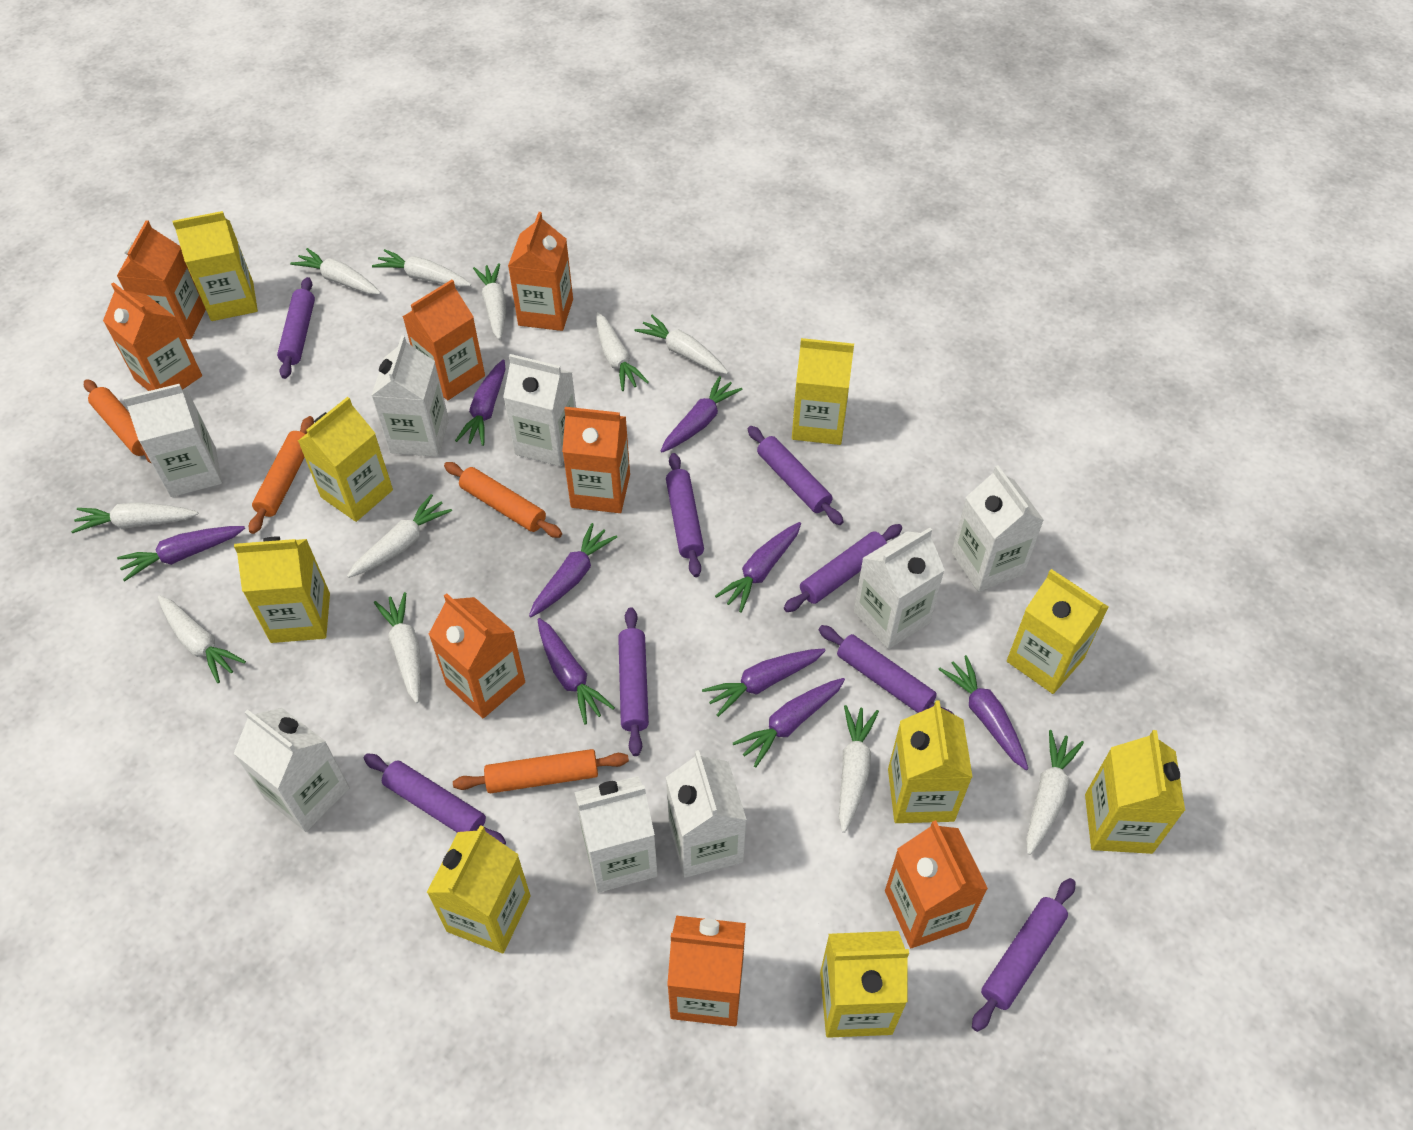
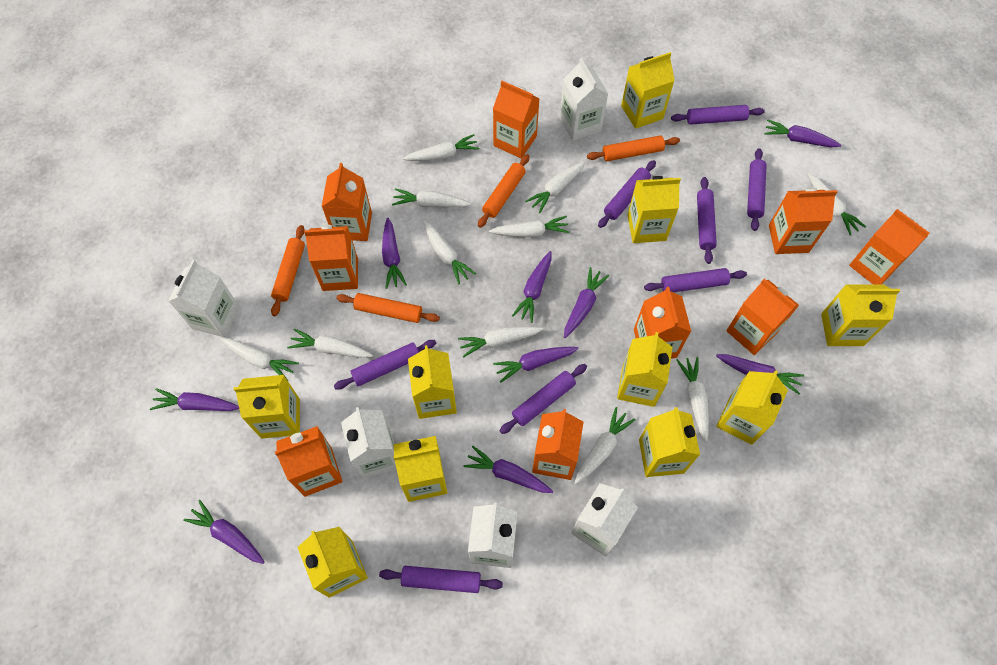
orange carton: 8 -> 9
white carton: 8 -> 5
yellow carton: 9 -> 10

